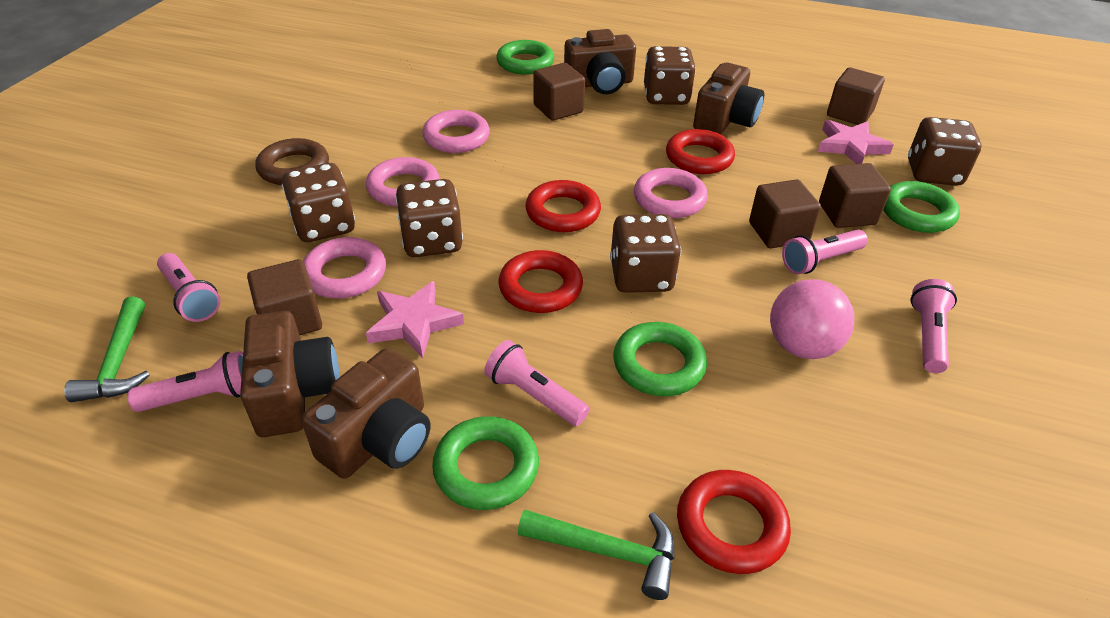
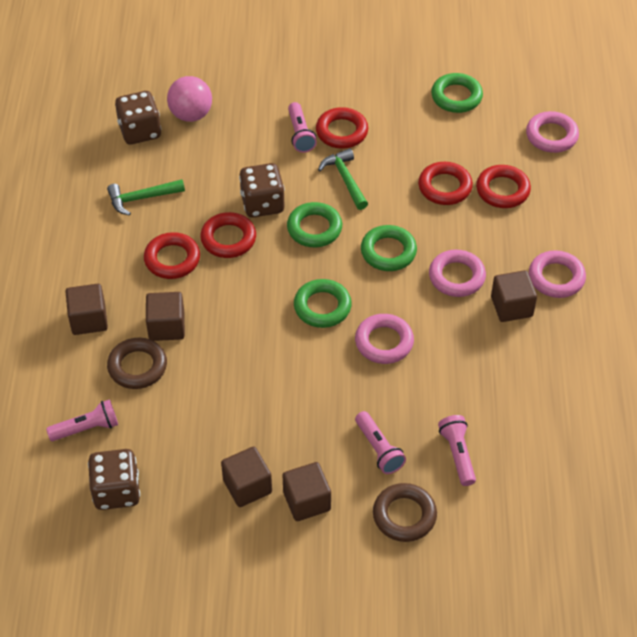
brown camera: 4 -> 0
brown dice: 5 -> 3
brown ring: 1 -> 2
pink flashlight: 5 -> 4
pink star: 2 -> 0
red ring: 4 -> 5

